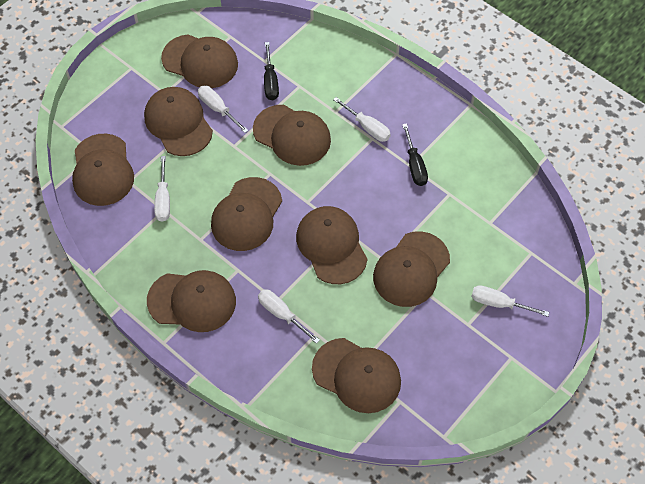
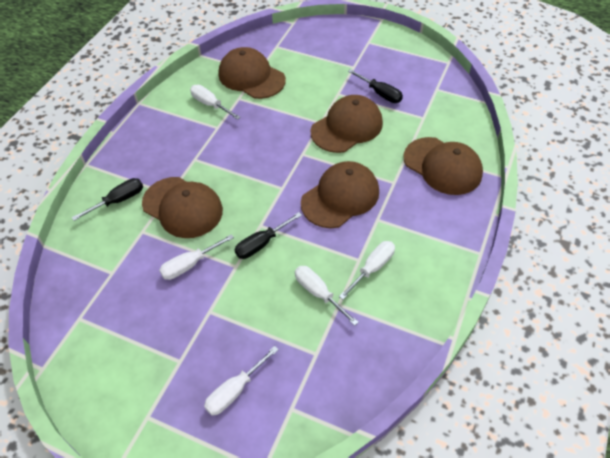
black screwdriver: 2 -> 3
brown cap: 9 -> 5

